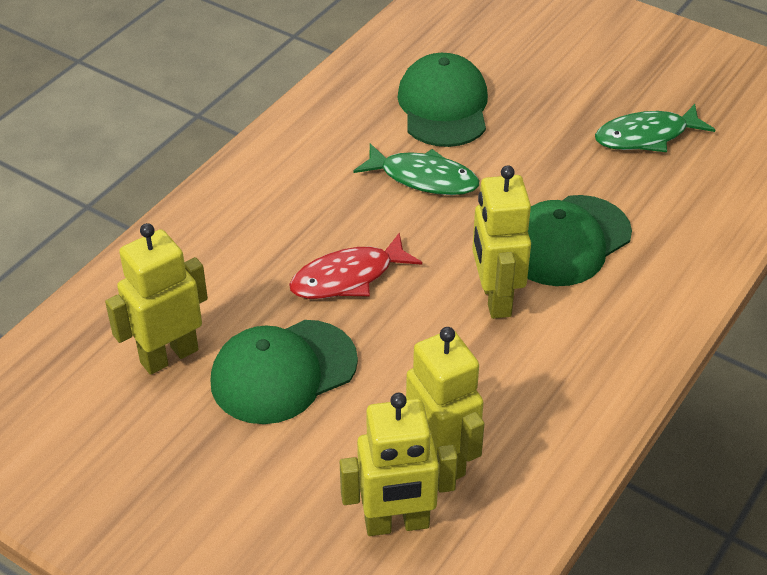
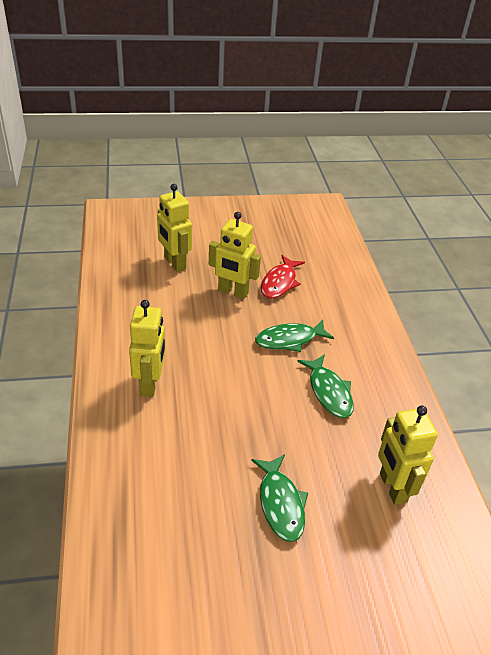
green cap: 3 -> 0
green fish: 2 -> 3

